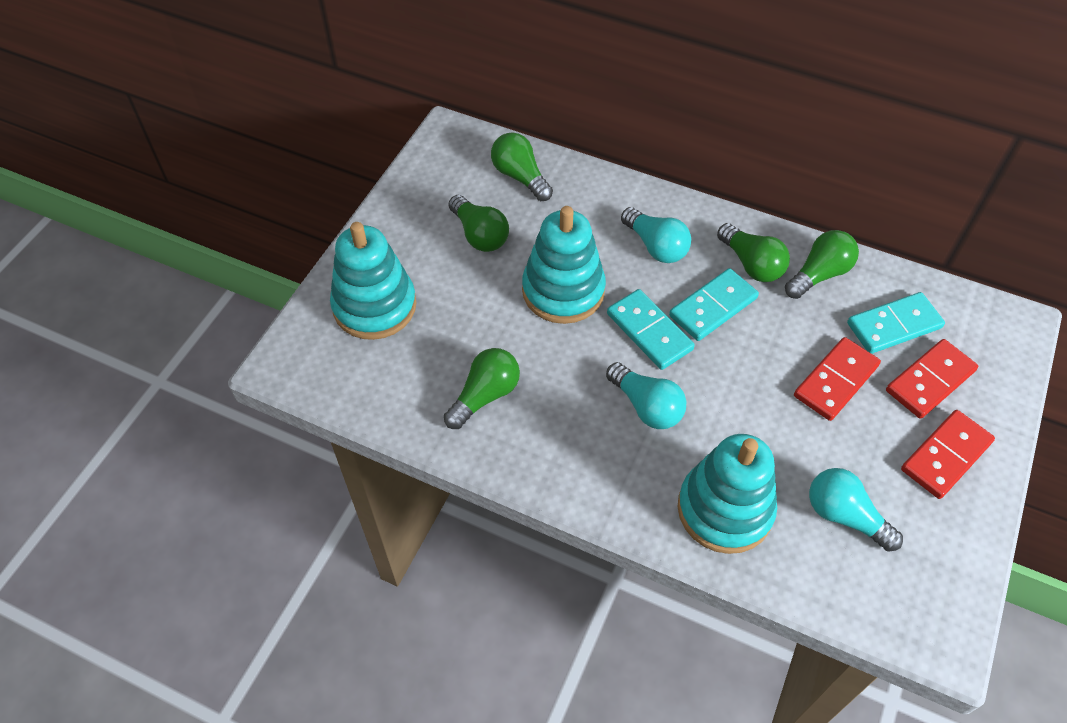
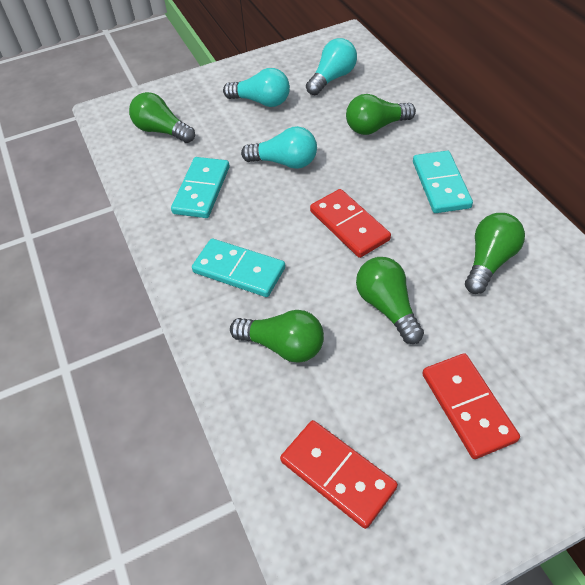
turquoise stacking toy: 3 -> 0

